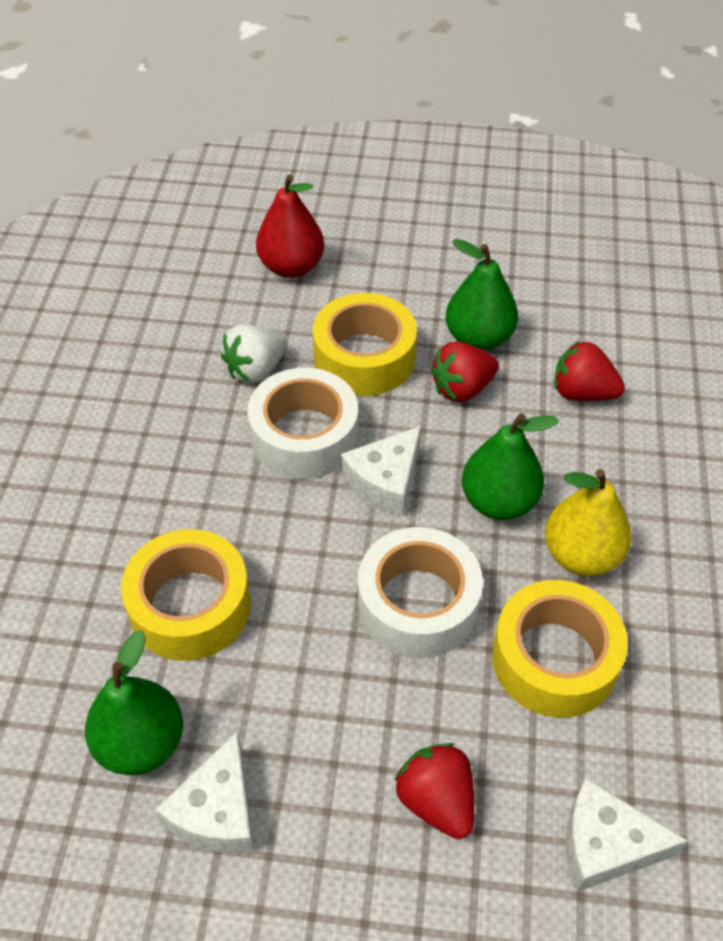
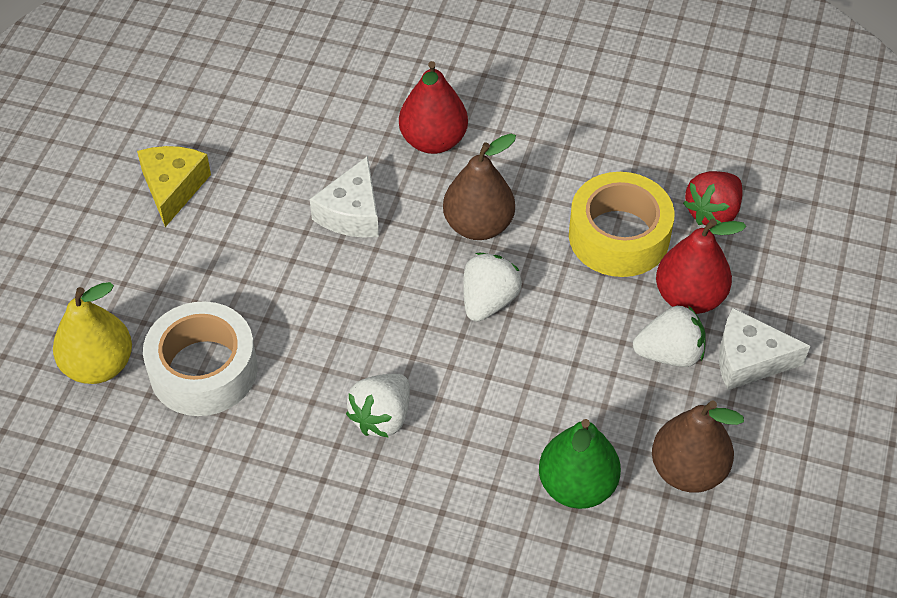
brown pear: 0 -> 2
green pear: 3 -> 1
red pear: 1 -> 2
red strawberry: 3 -> 1
white cheese: 3 -> 2
white strawberry: 1 -> 3
white tape: 2 -> 1
yellow cheese: 0 -> 1
yellow tape: 3 -> 1

